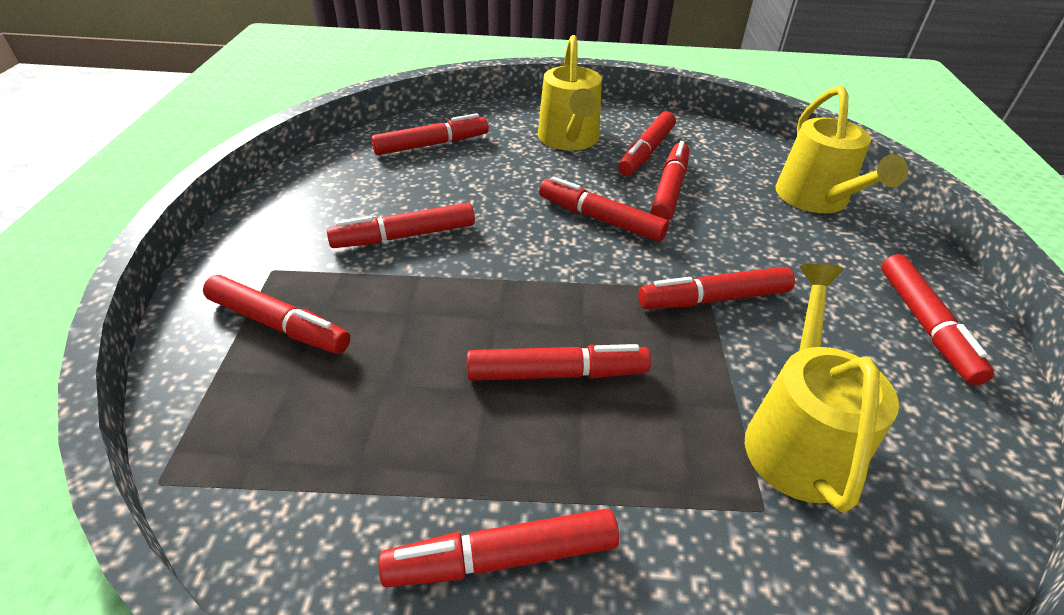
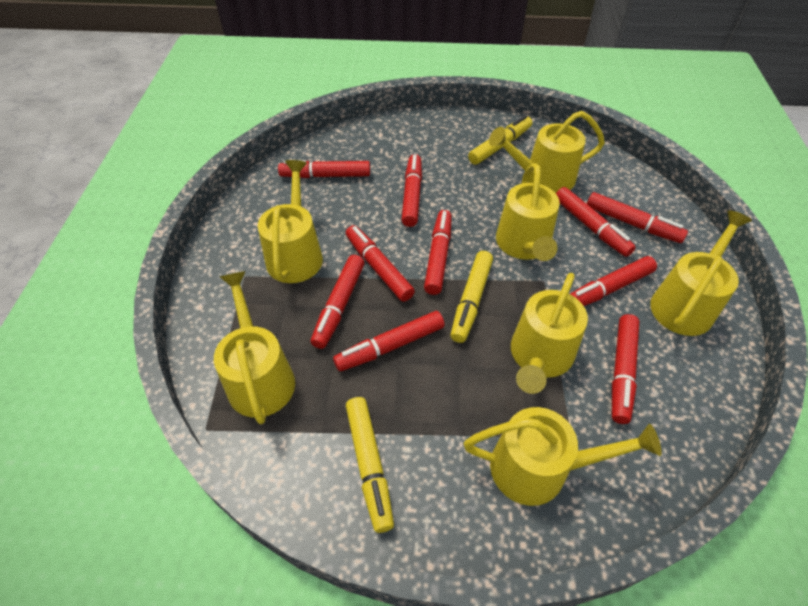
yellow marker: 0 -> 3
yellow watering can: 3 -> 7

